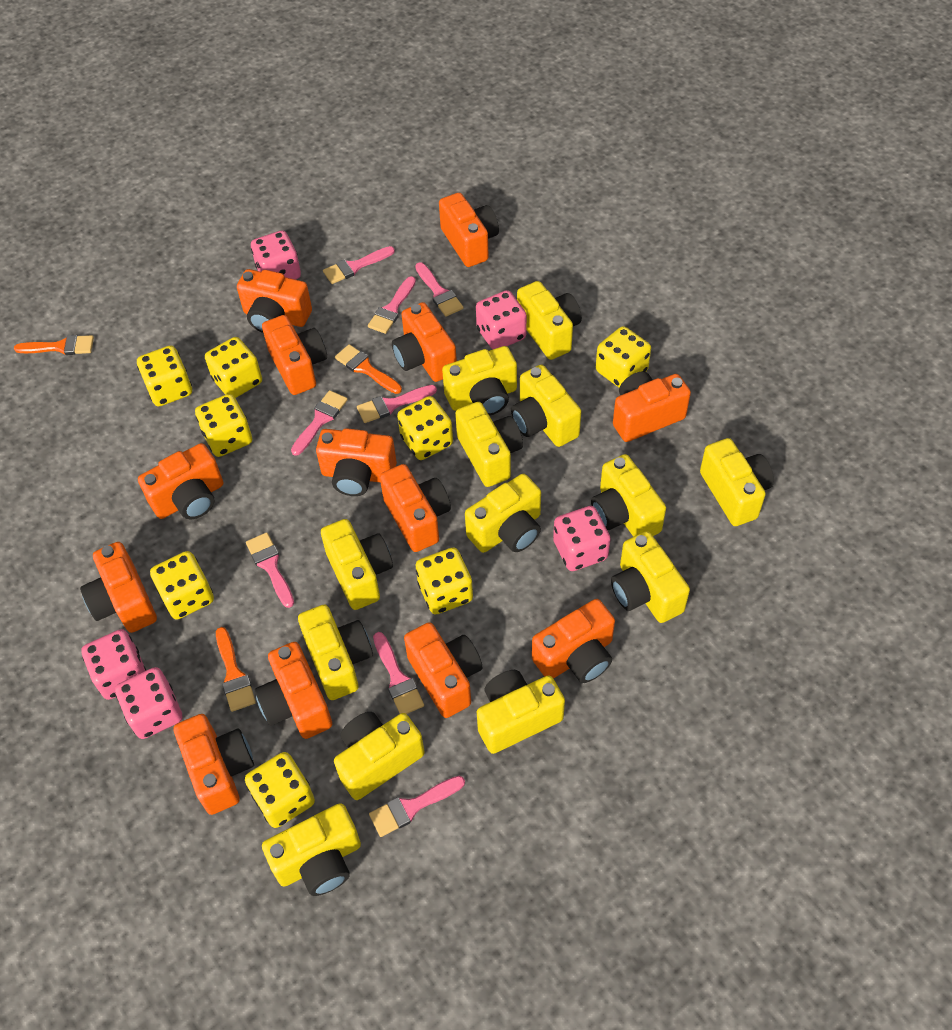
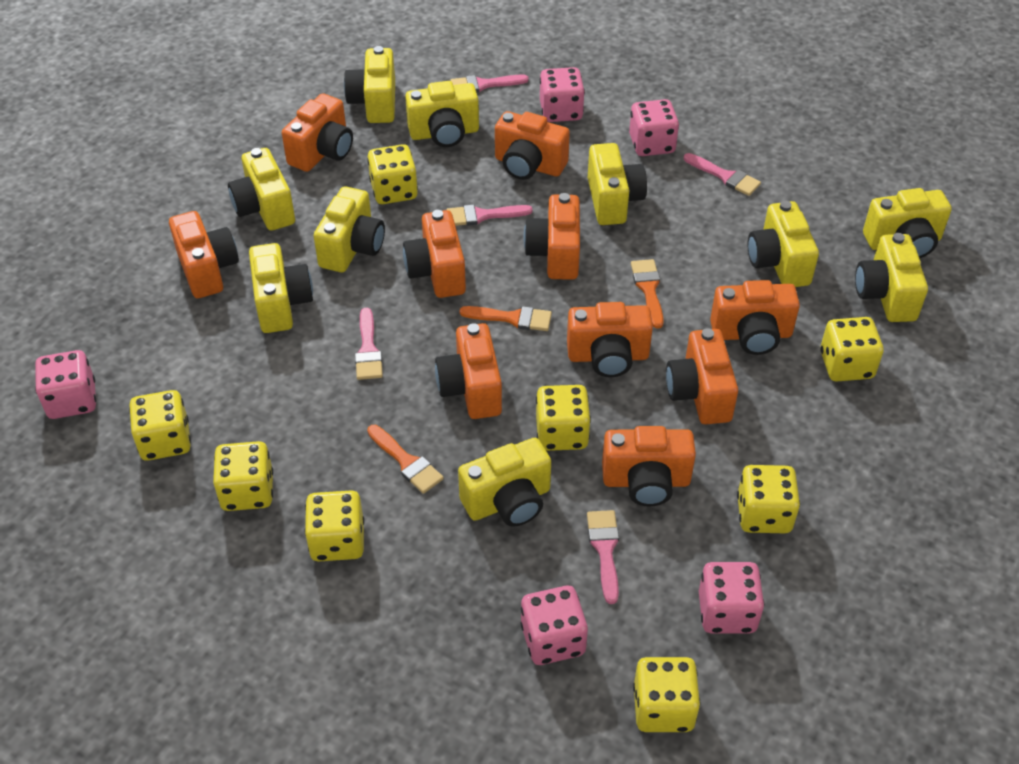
orange camera: 13 -> 10
pink brush: 8 -> 5
yellow camera: 13 -> 10

